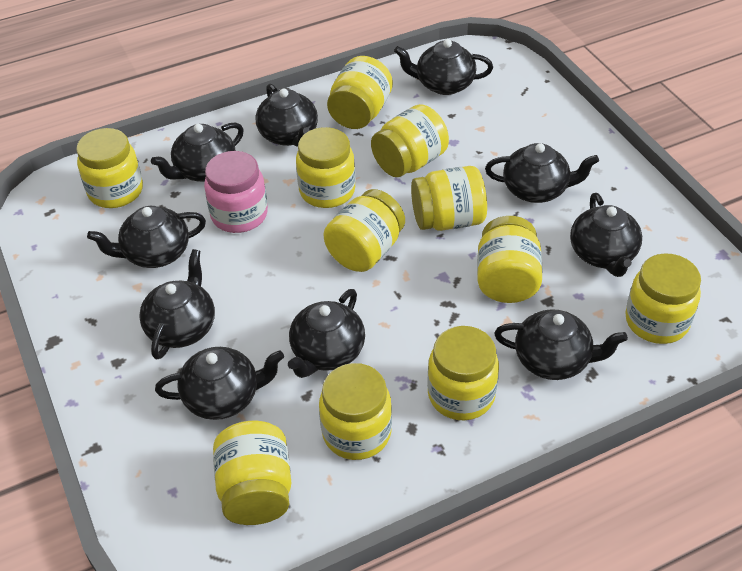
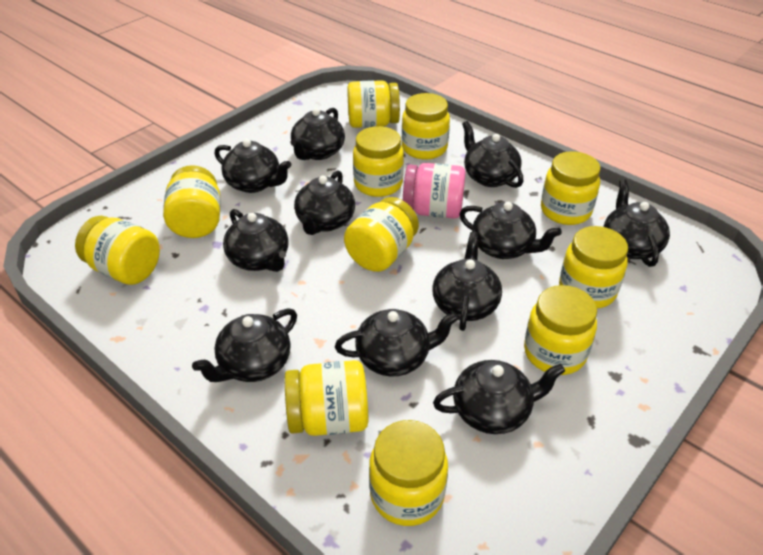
black teapot: 10 -> 11

